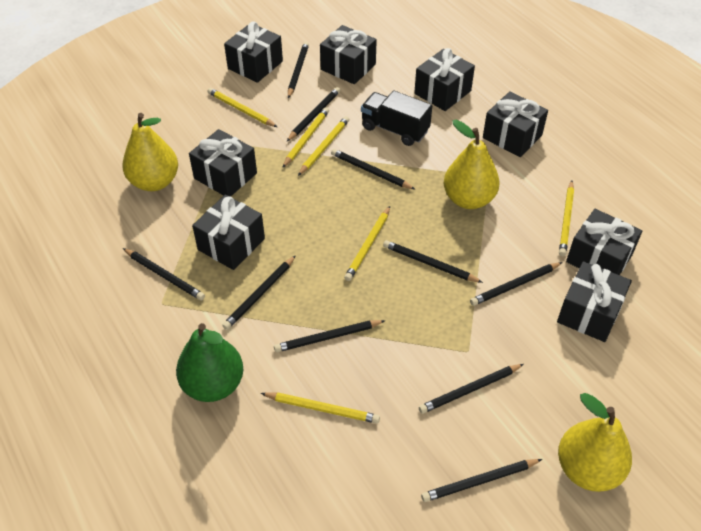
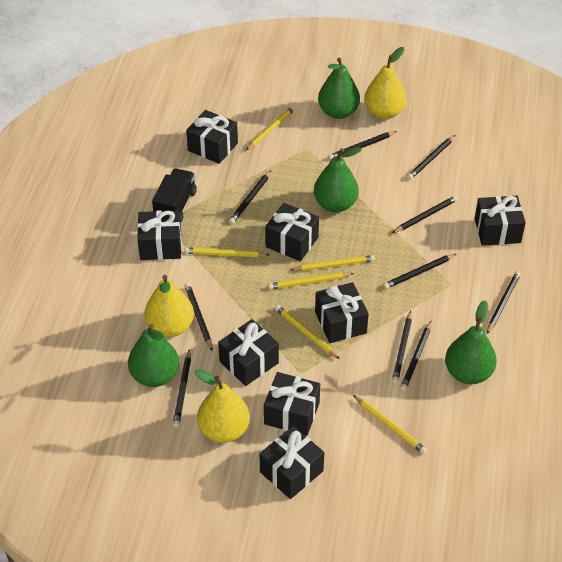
green pear: 1 -> 4

